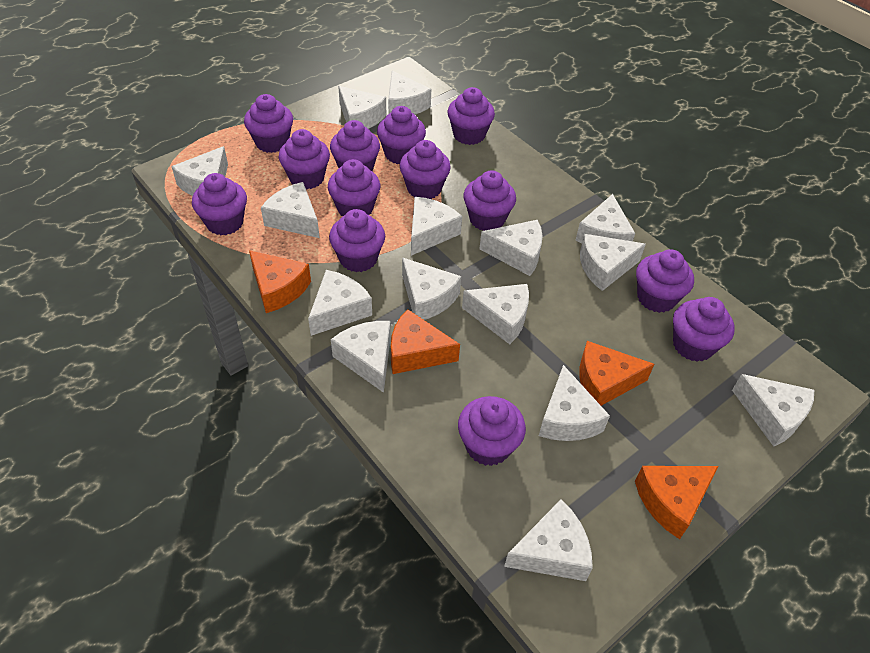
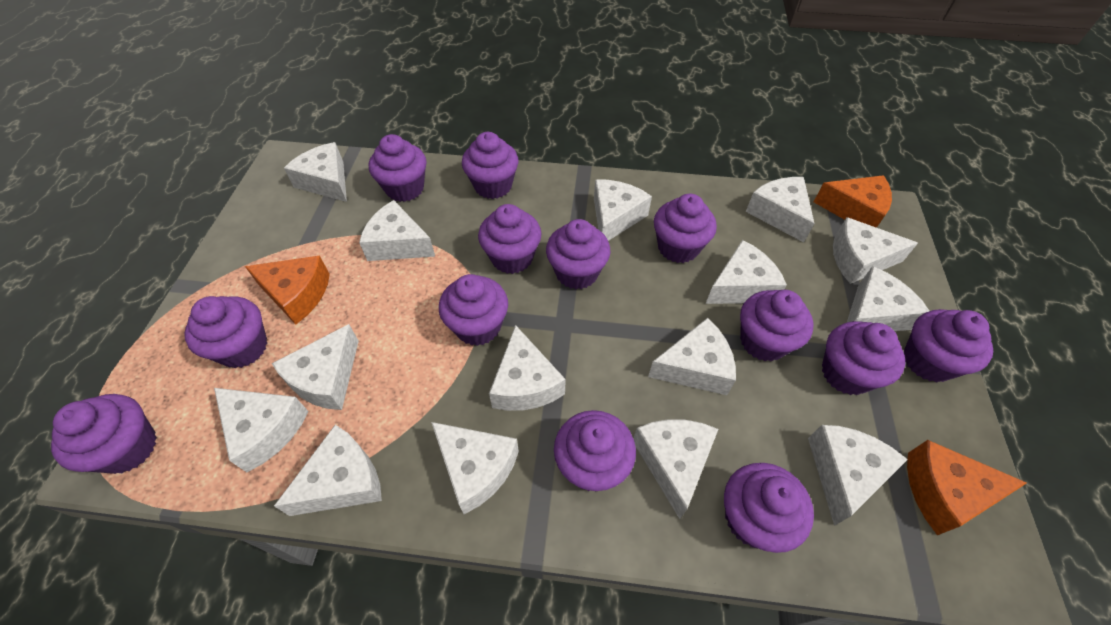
orange cheese: 4 -> 3

